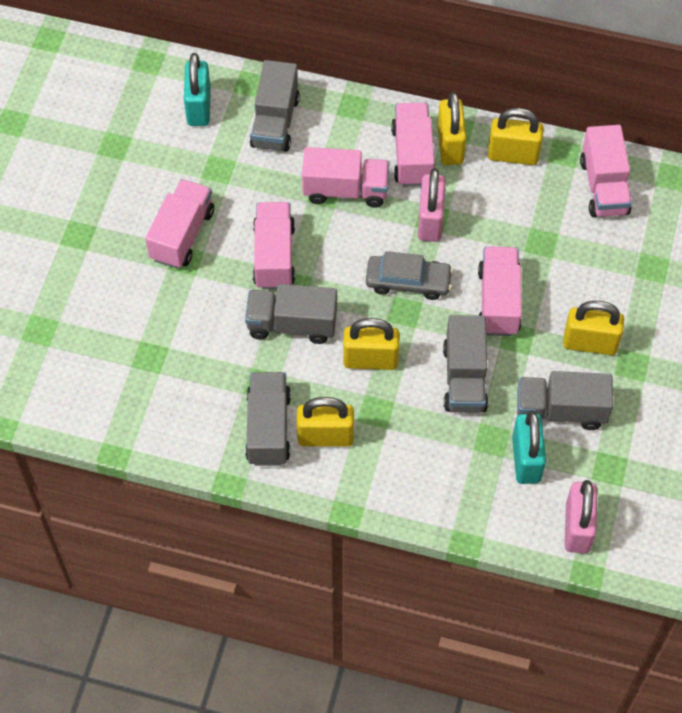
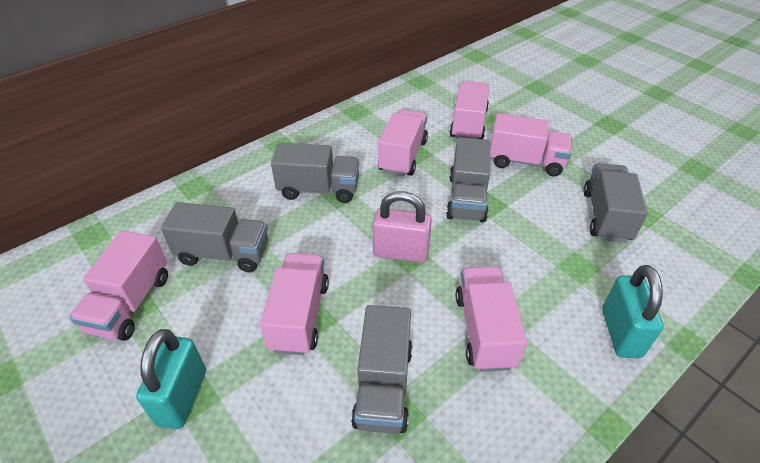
grey car: 1 -> 0
pink padlock: 2 -> 1
yellow padlock: 5 -> 0

